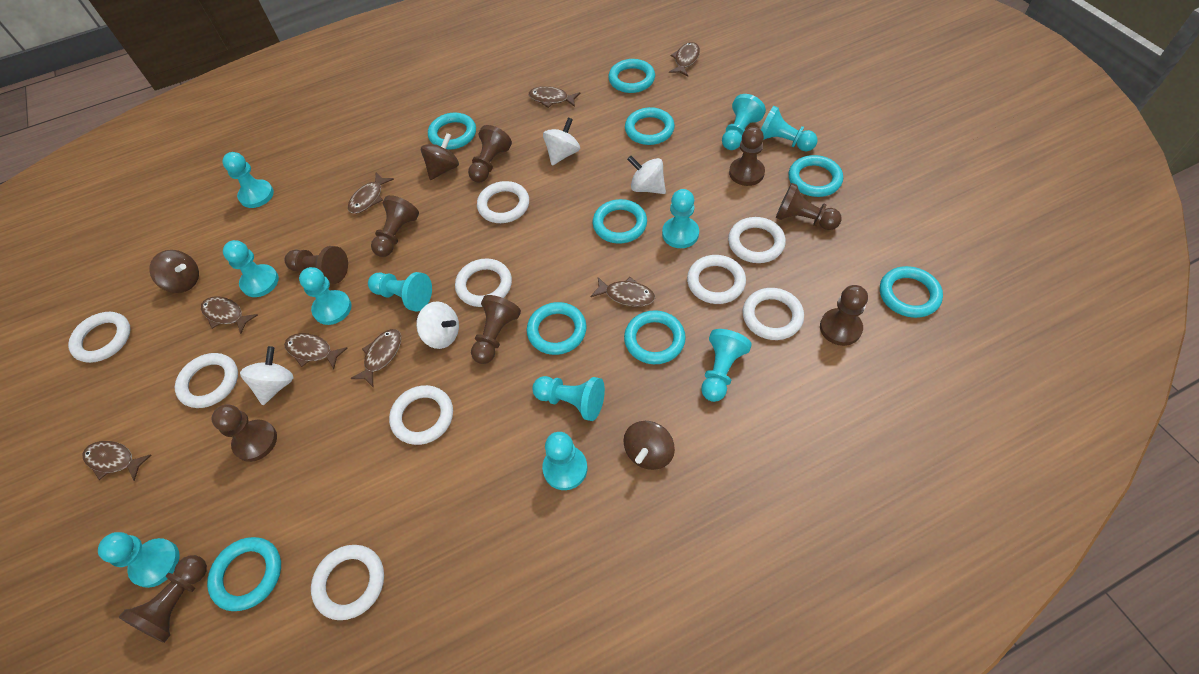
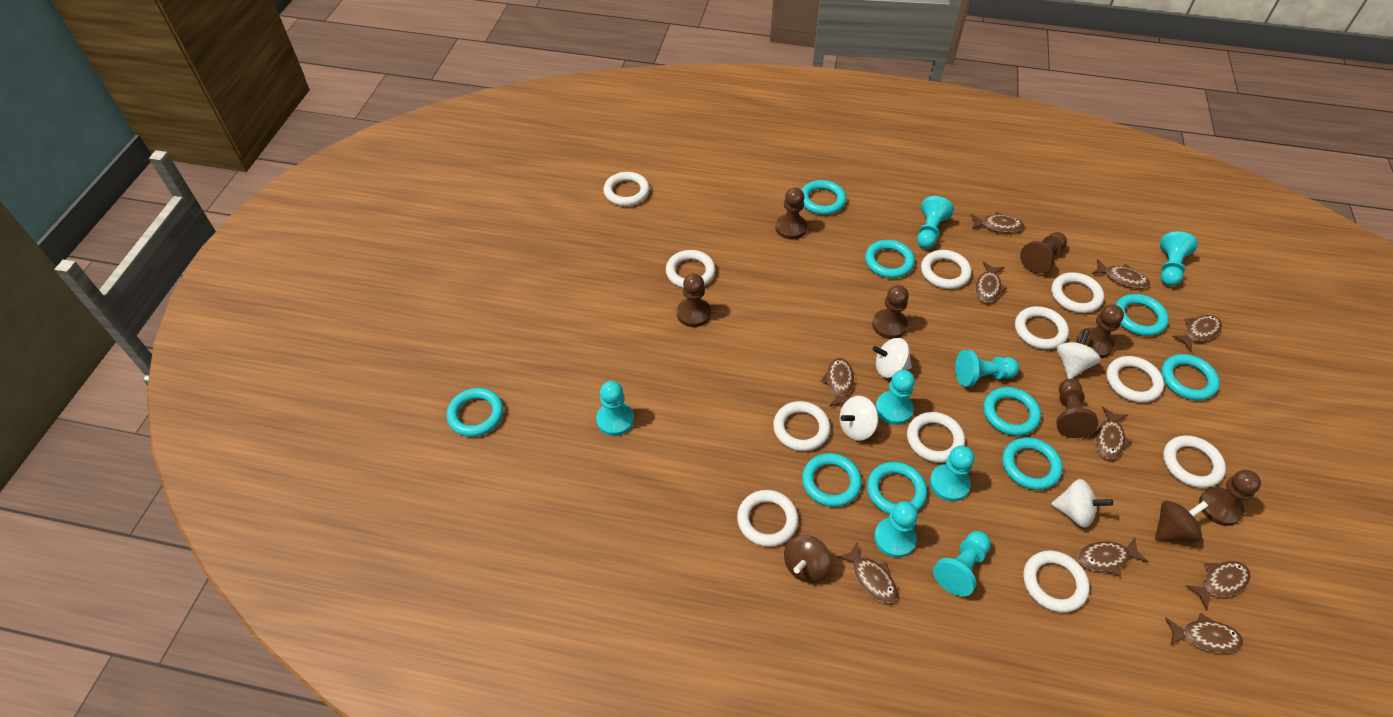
brown fish: 8 -> 10
brown pawn: 9 -> 7
brown spinning top: 3 -> 2
turquoise pawn: 11 -> 8
white ring: 9 -> 11

